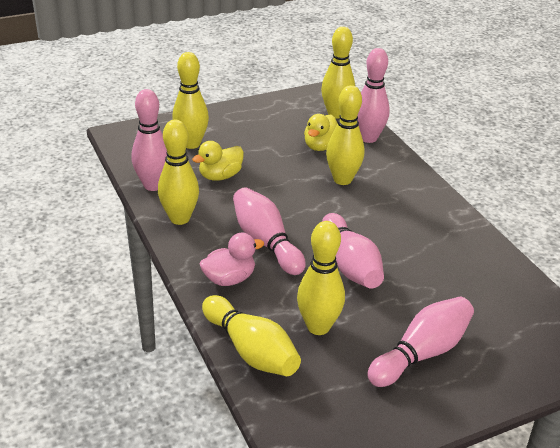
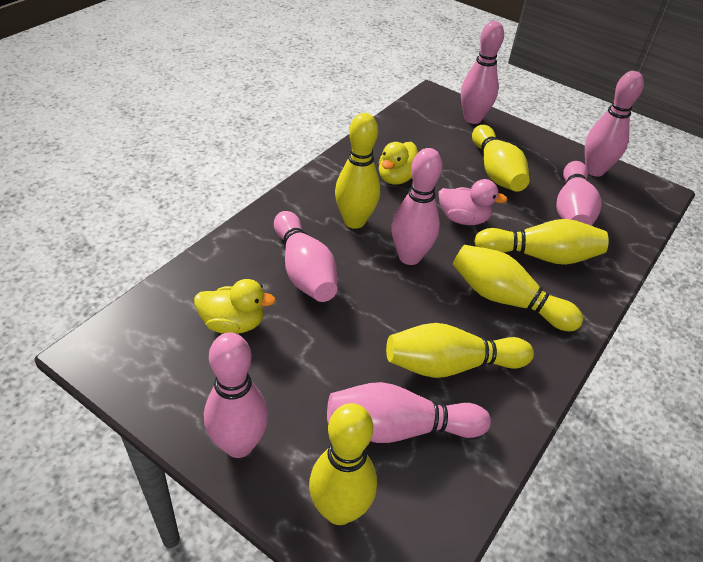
pink bowling pin: 5 -> 7

